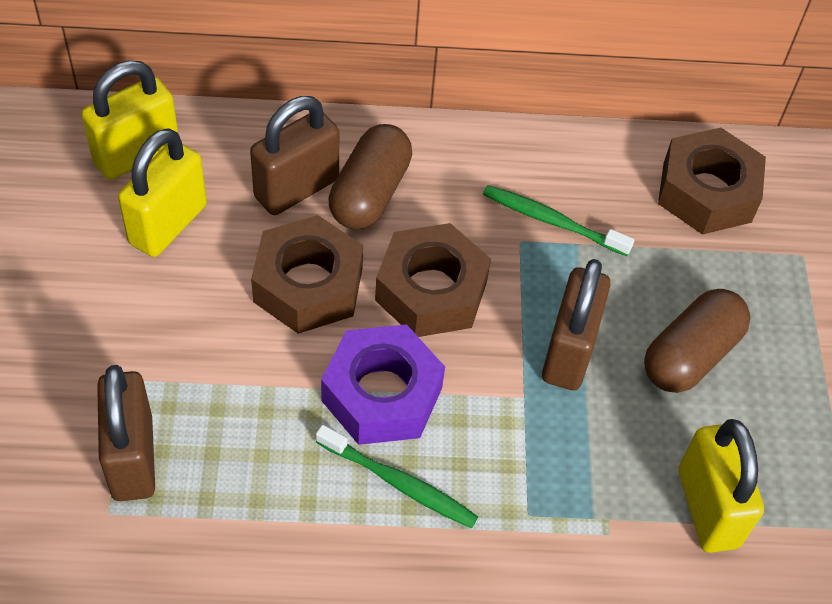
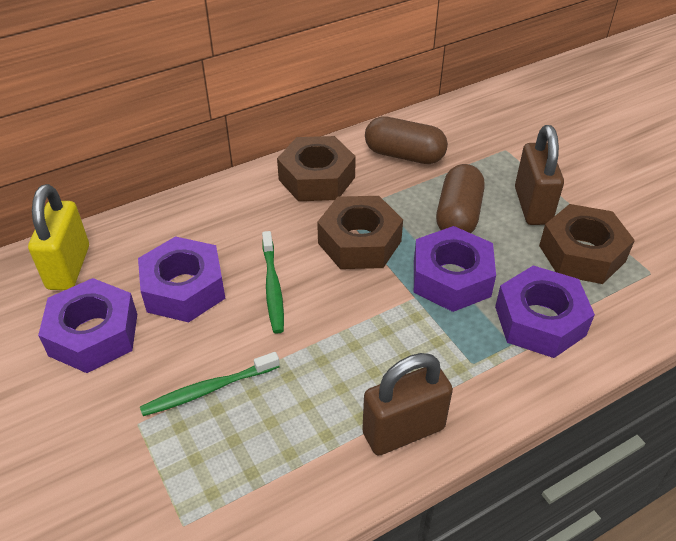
brown padlock: 3 -> 2
purple nut: 1 -> 4
yellow padlock: 3 -> 1

